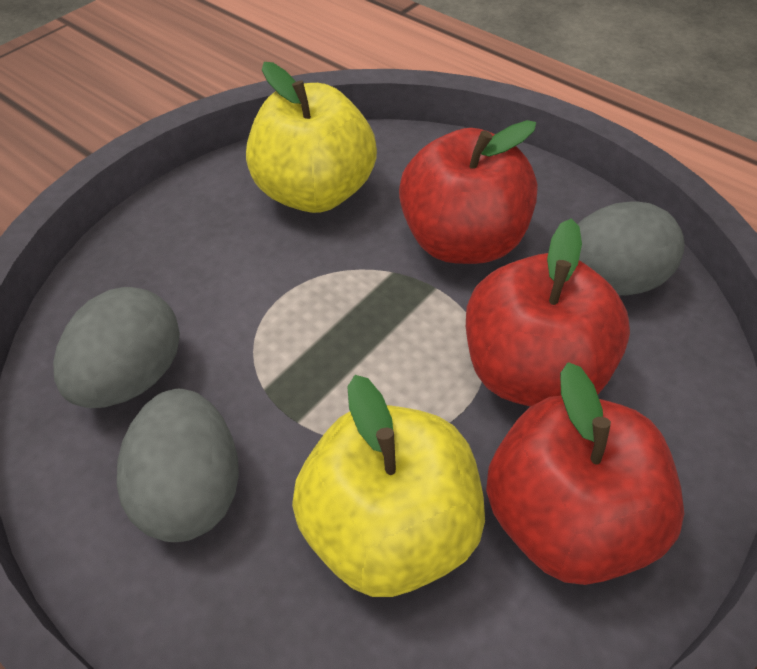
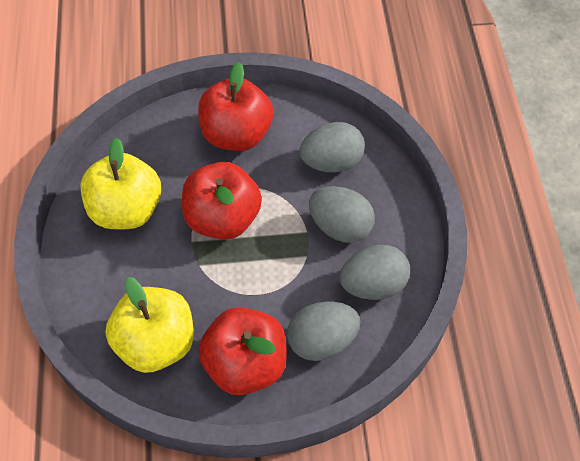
grey egg: 3 -> 4

